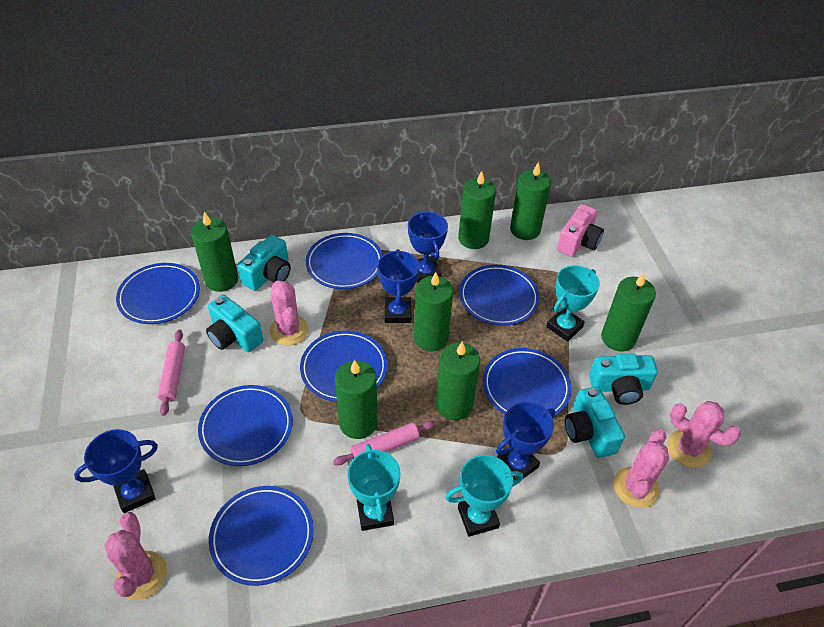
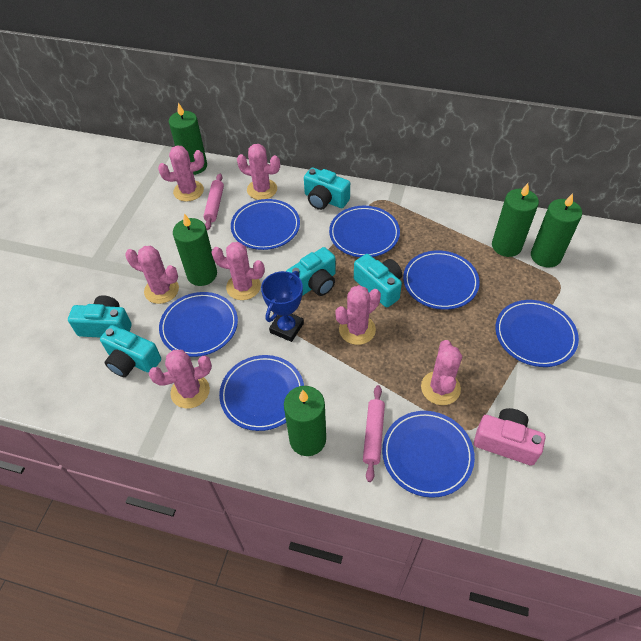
blue trophy: 4 -> 1
green candle: 7 -> 5
pink cactus: 4 -> 7
turquoise camera: 4 -> 5
turquoise trophy: 3 -> 0

